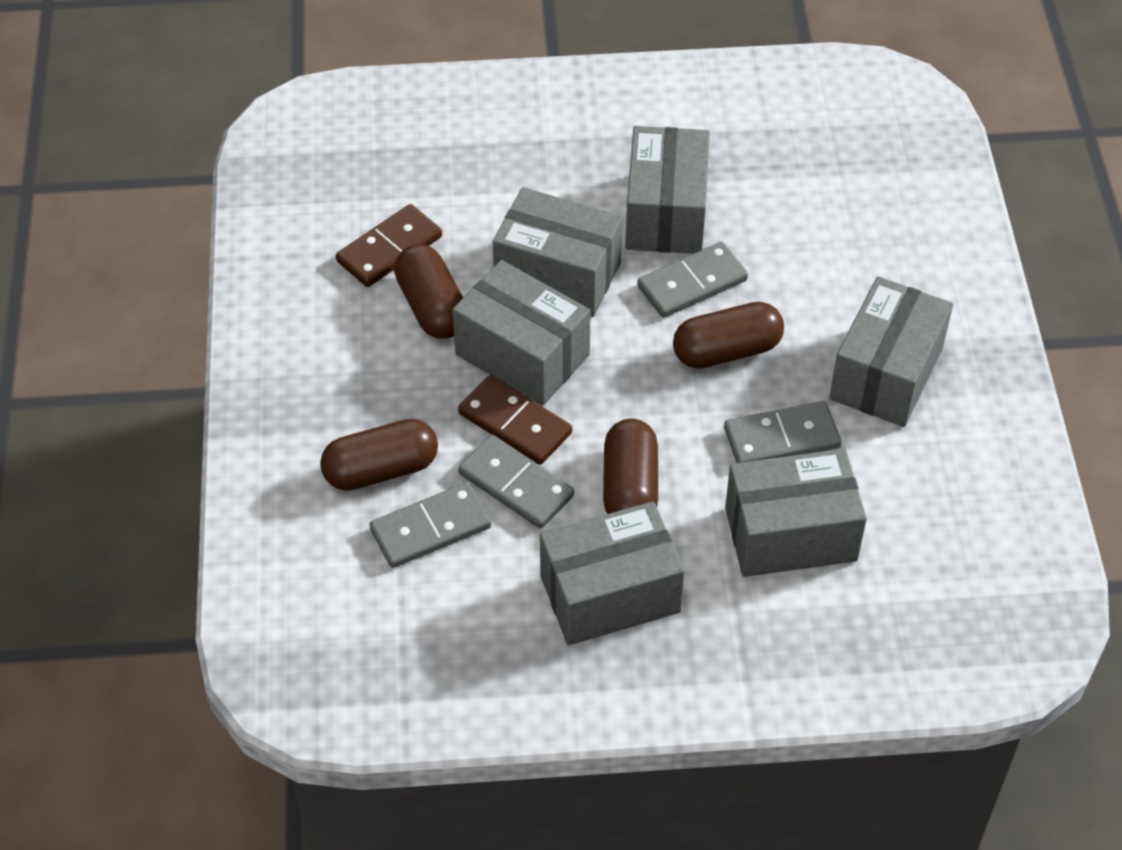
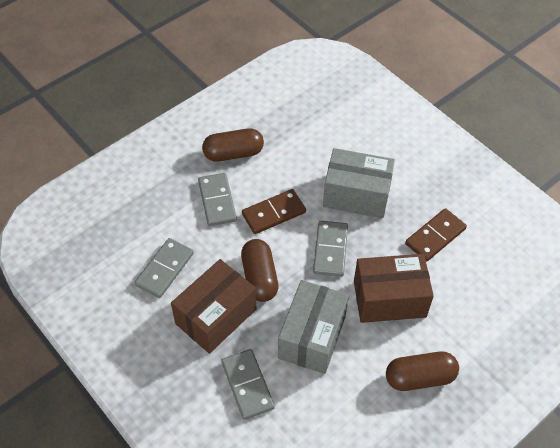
brown box: 0 -> 2
brown capsule: 4 -> 3
grey box: 6 -> 2

